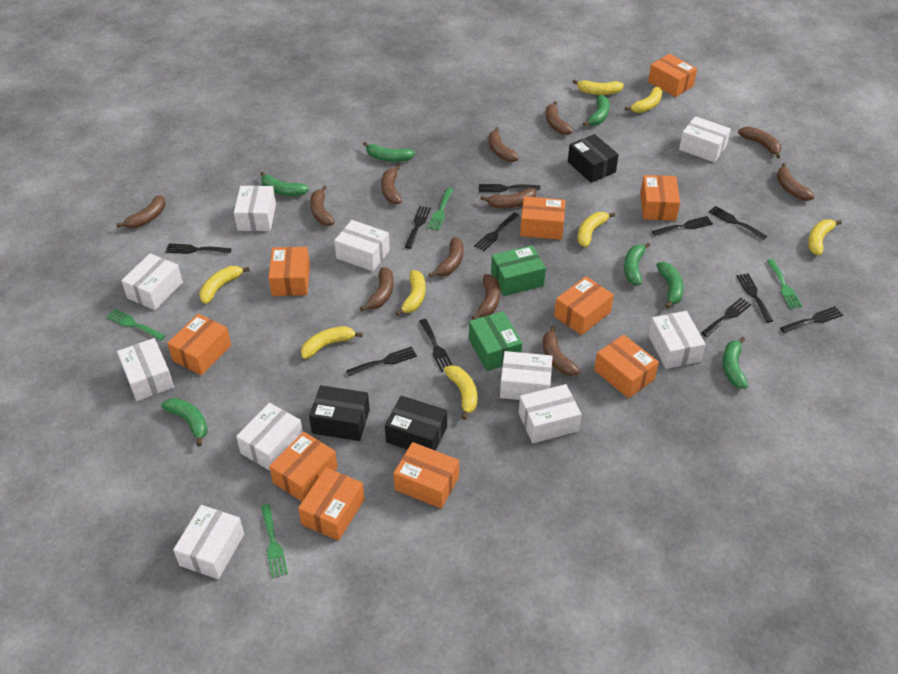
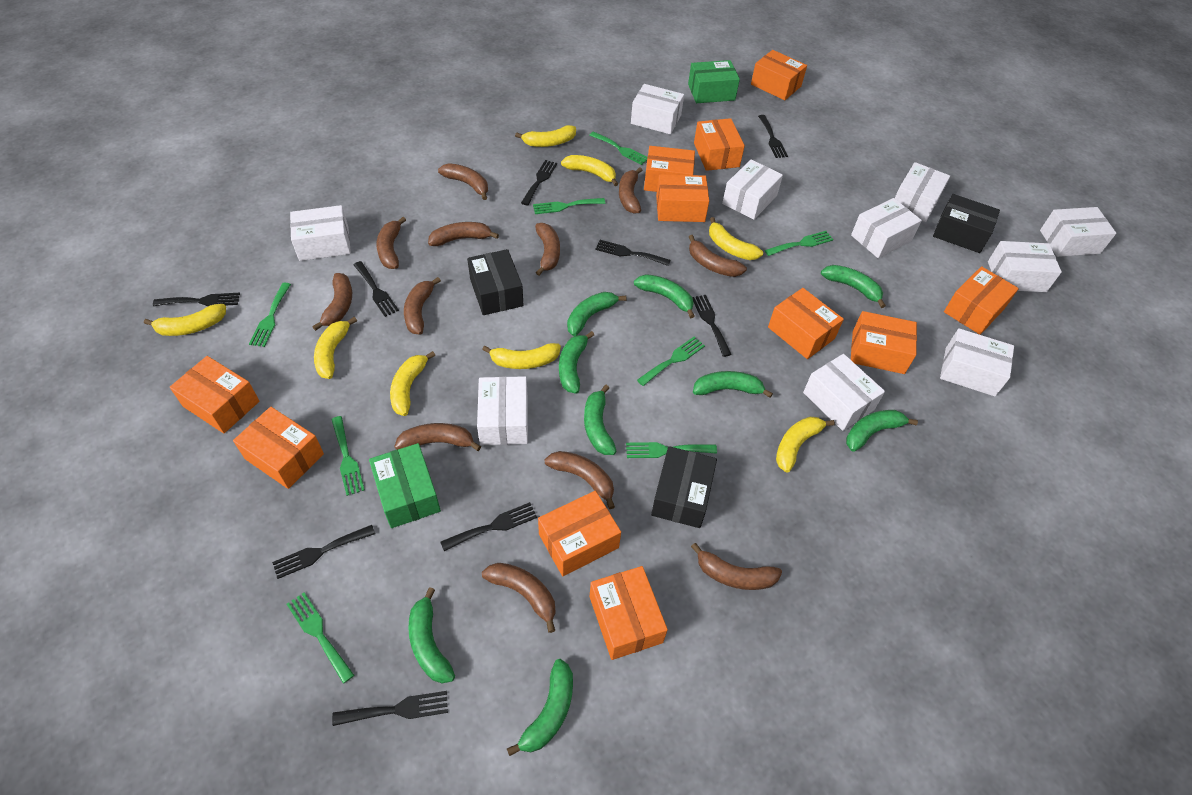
black fork: 11 -> 9
green banana: 7 -> 9
green fork: 4 -> 8
orange box: 10 -> 11

